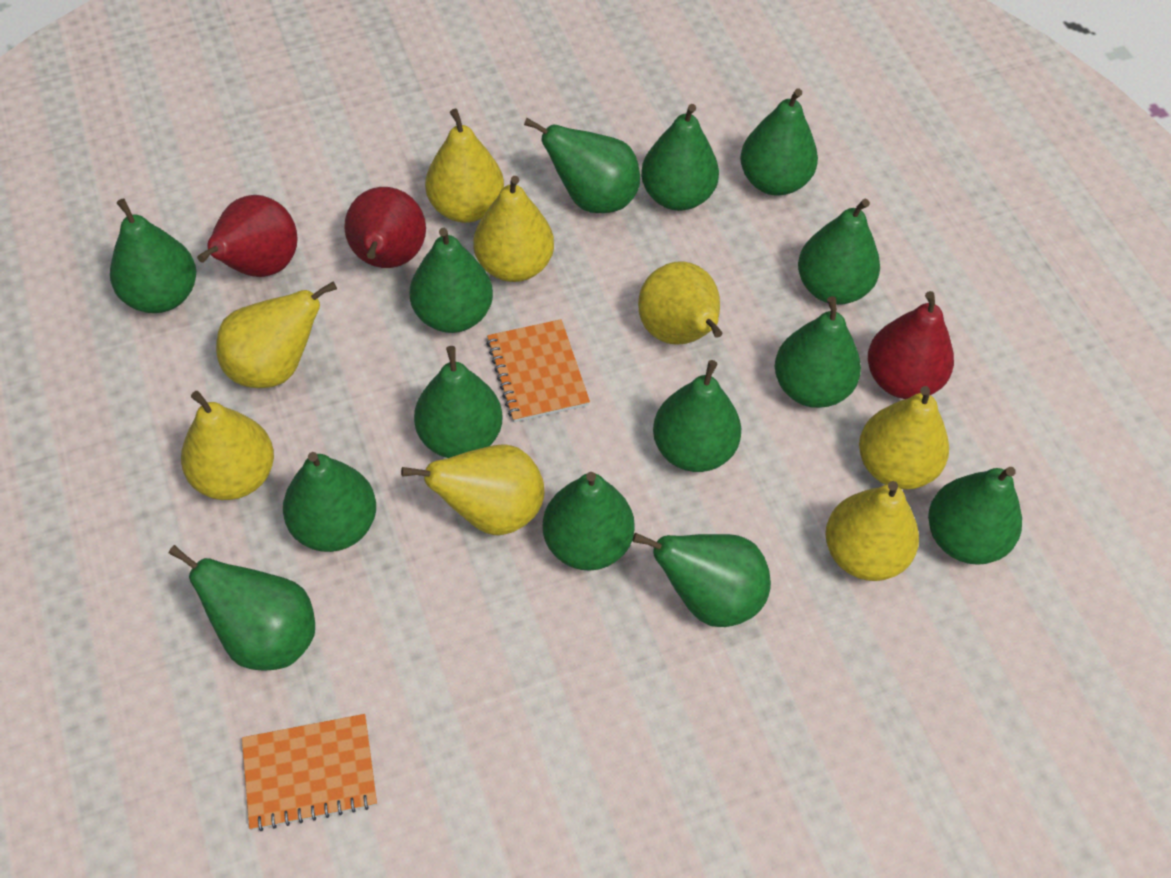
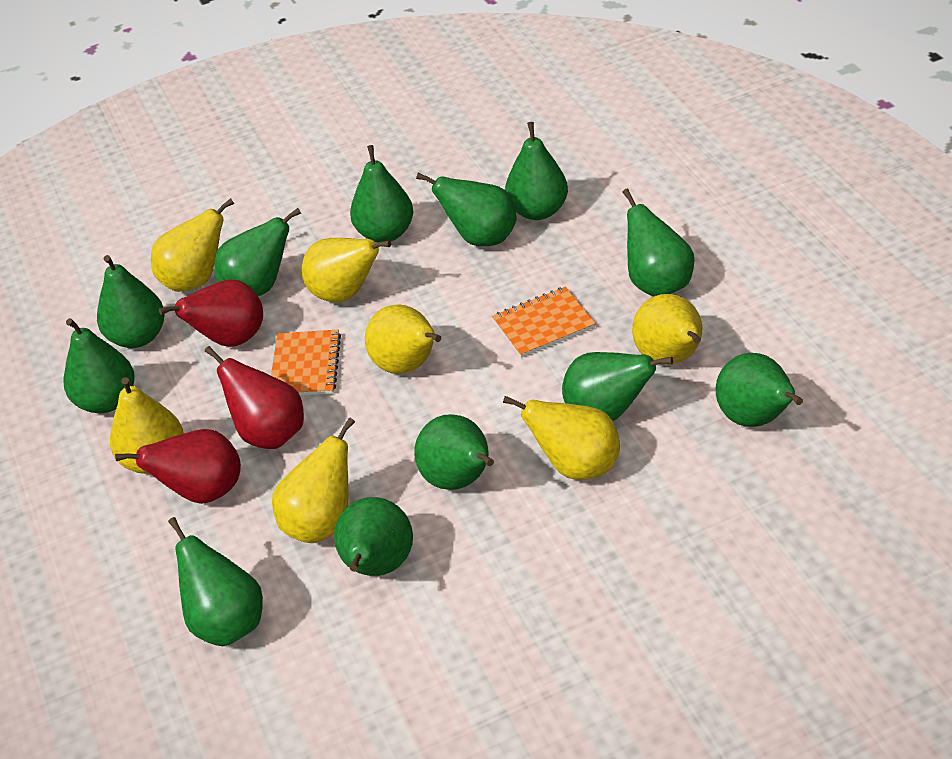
green pear: 14 -> 12
yellow pear: 8 -> 7

